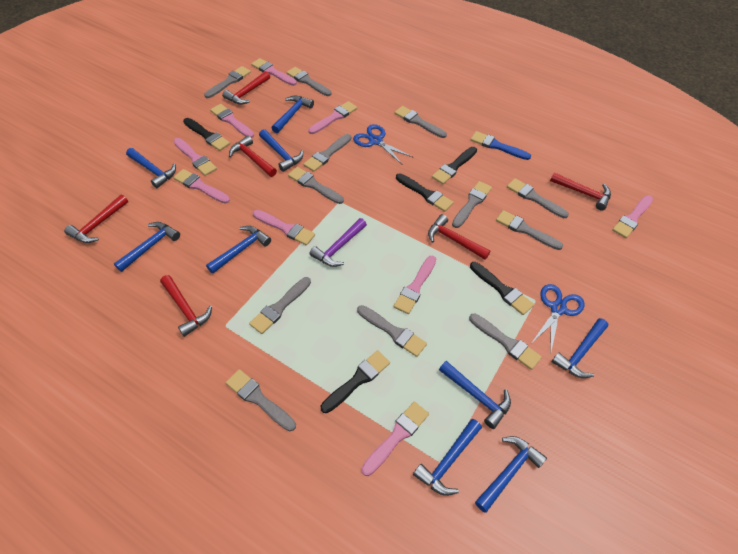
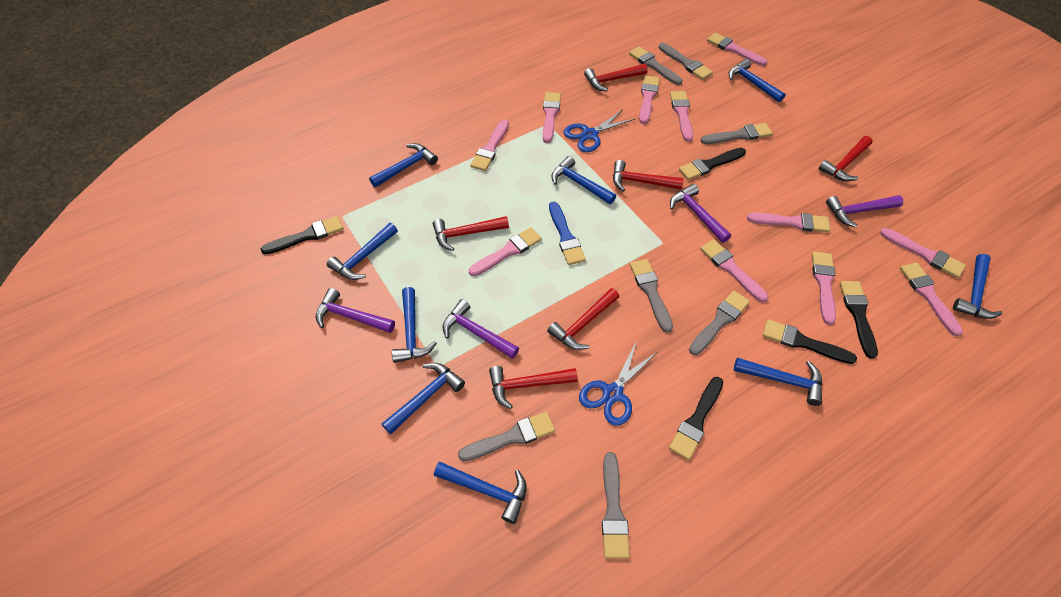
grey brush: 12 -> 7
pink brush: 9 -> 11
purple hammer: 1 -> 4

